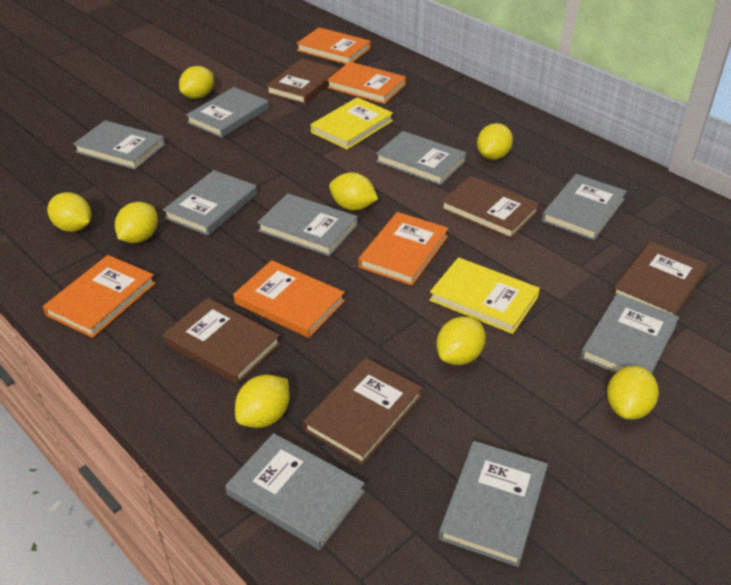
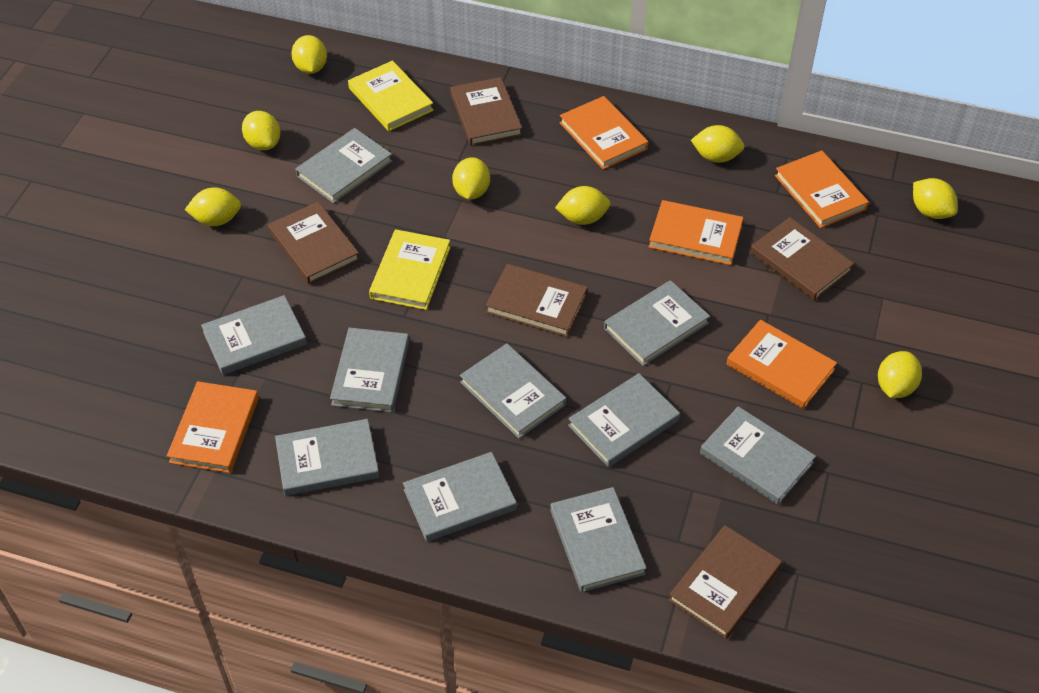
grey book: 9 -> 10

